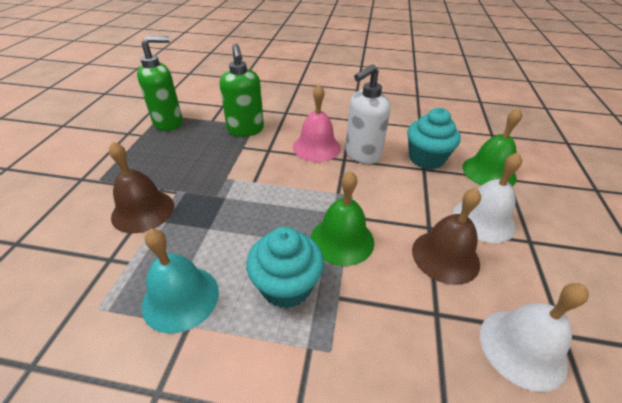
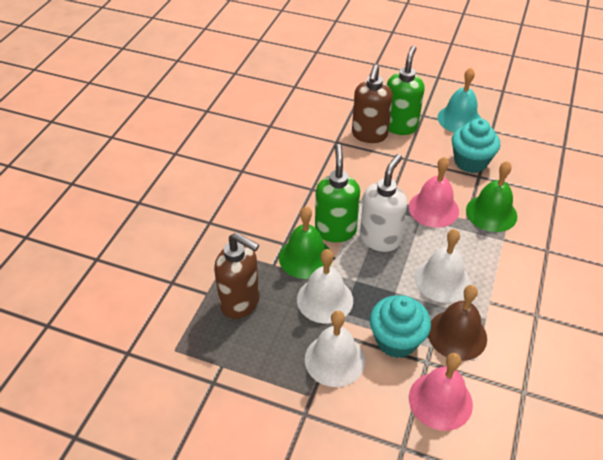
brown bell: 2 -> 1
brown soap dispenser: 0 -> 2
pink bell: 1 -> 2
white bell: 2 -> 3

